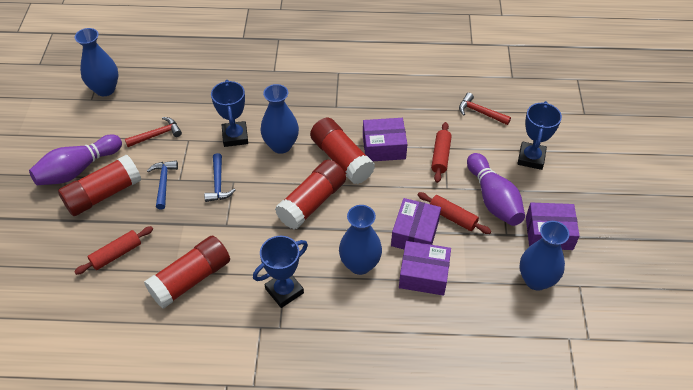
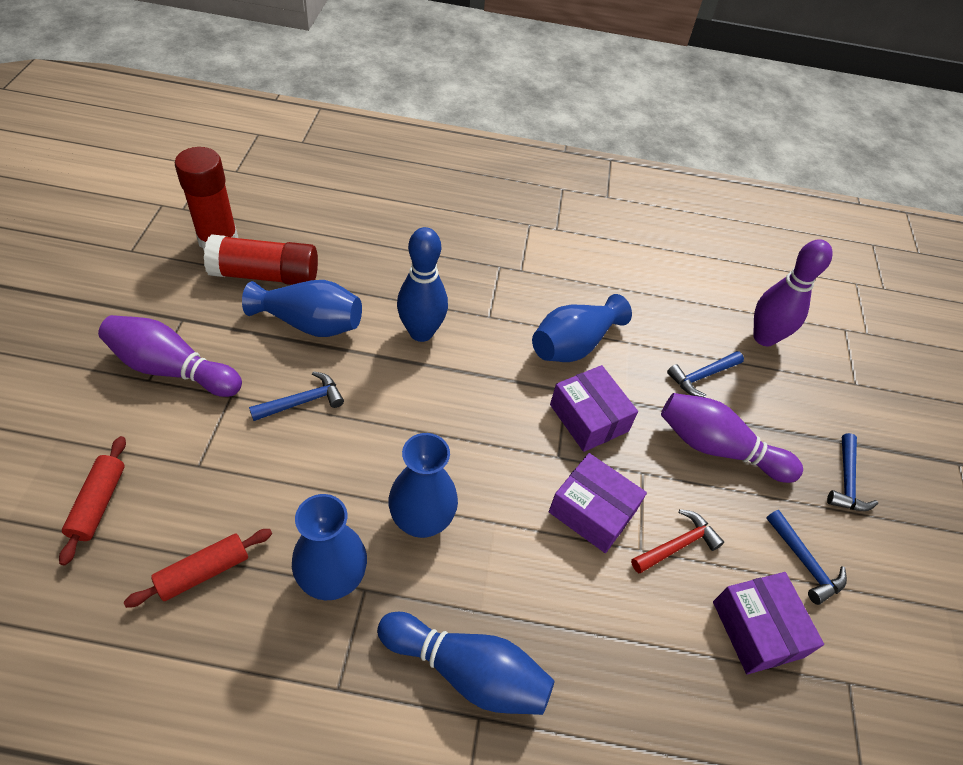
blue bowling pin: 0 -> 2
blue hammer: 2 -> 4
blue trophy: 3 -> 0
purple bowling pin: 2 -> 3
purple box: 4 -> 3
red glue stick: 4 -> 2
red hammer: 2 -> 1
red rolling pin: 3 -> 2

